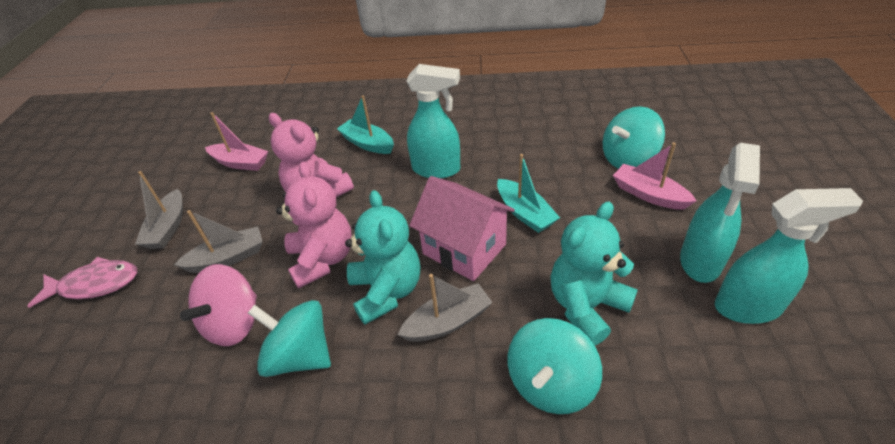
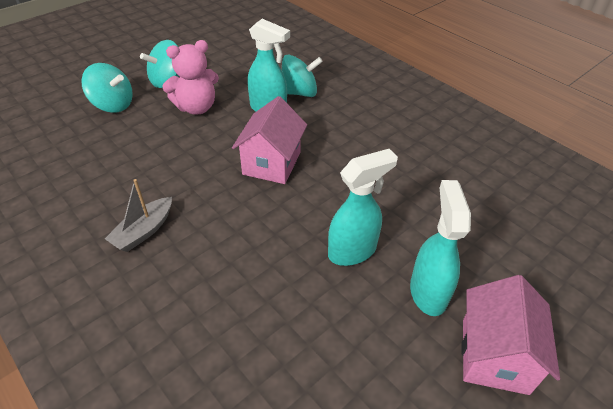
grey boat: 3 -> 1
pink boat: 2 -> 0
pink fish: 1 -> 0
pink house: 1 -> 2
pink spinning top: 1 -> 0
pink teddy bear: 2 -> 1
turquoise boat: 2 -> 0
turquoise teddy bear: 2 -> 0

